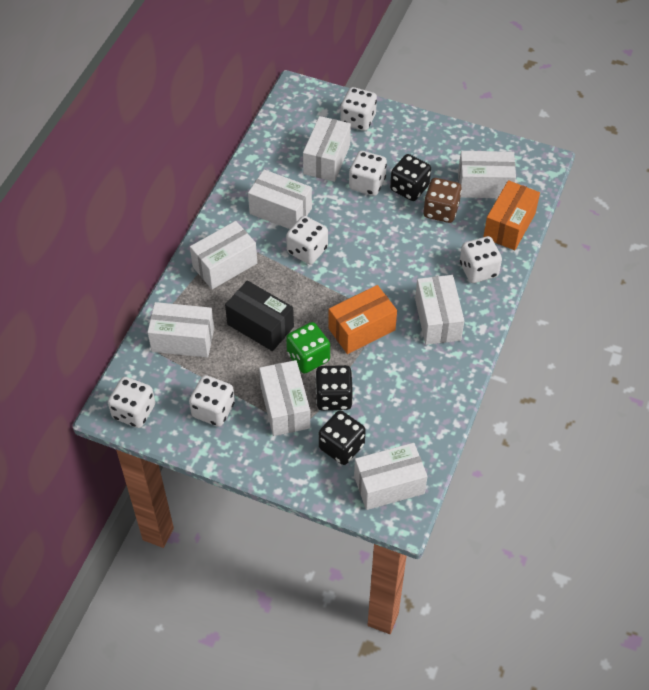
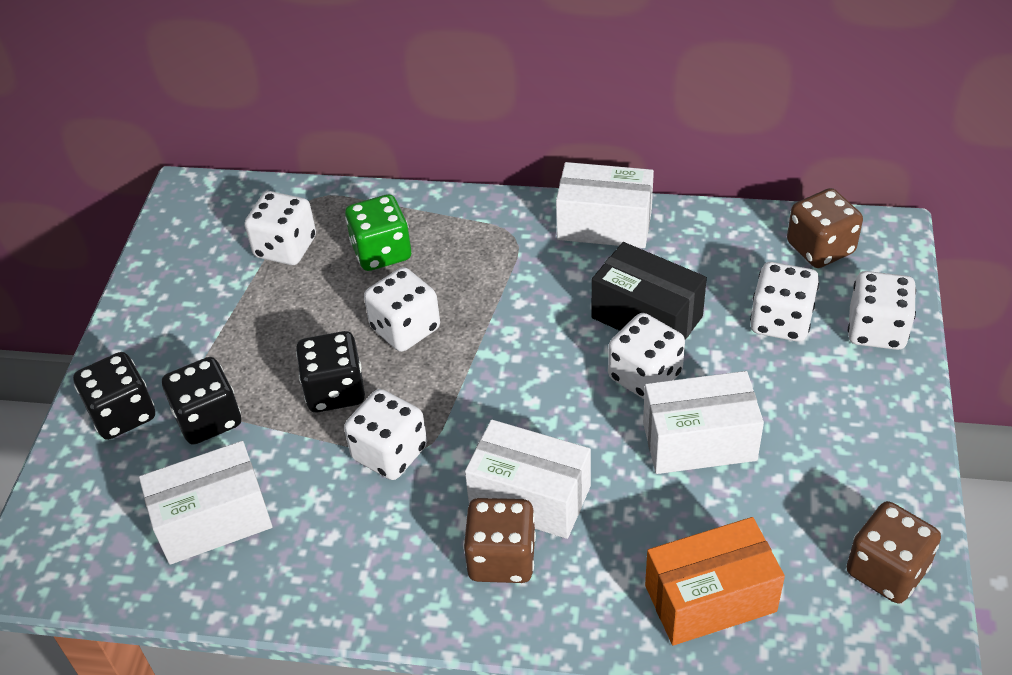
brown dice: 1 -> 3
orange box: 2 -> 1
white box: 8 -> 4

